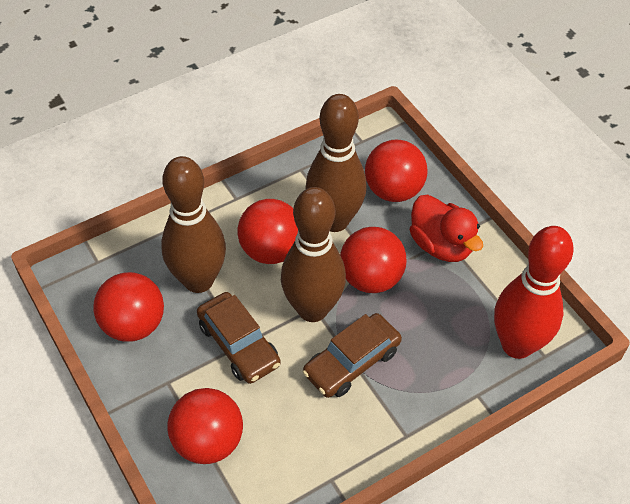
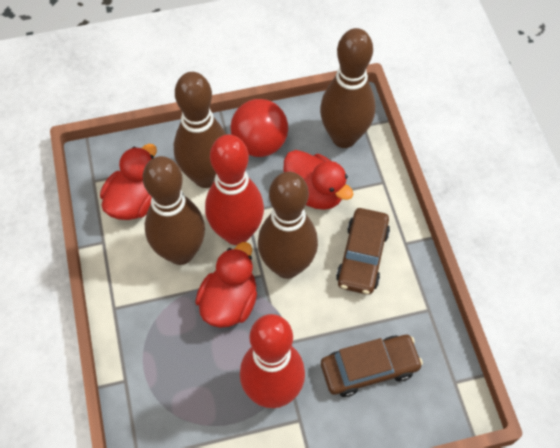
brown bowling pin: 3 -> 4
red ball: 5 -> 1
red bowling pin: 1 -> 2
red duck: 1 -> 3

